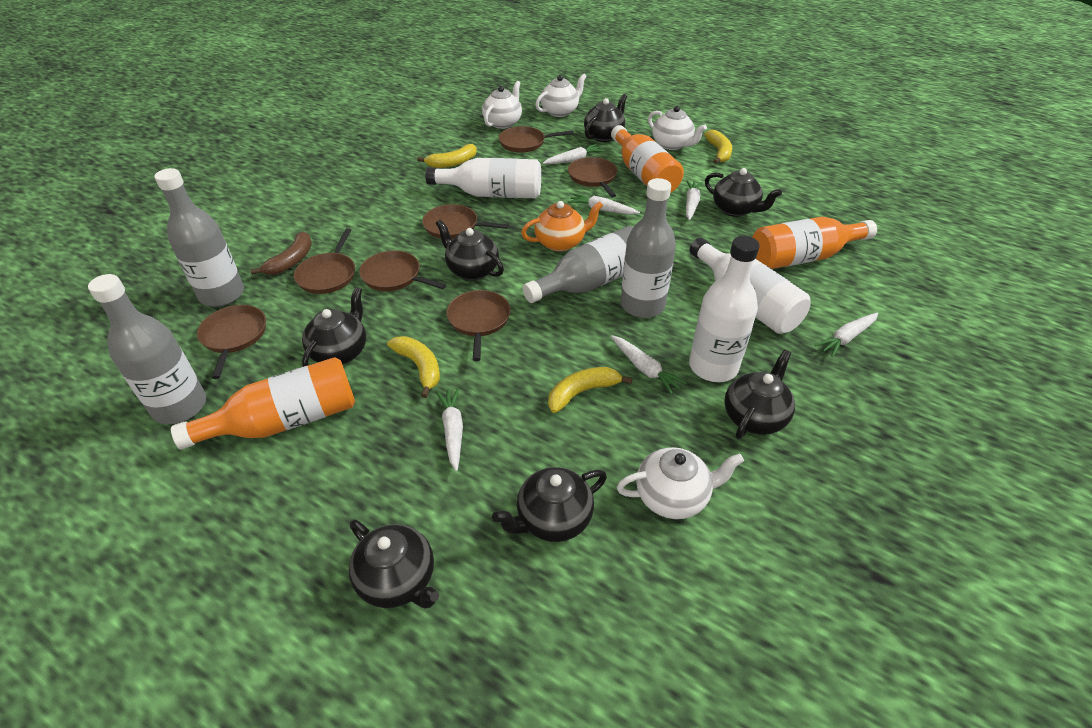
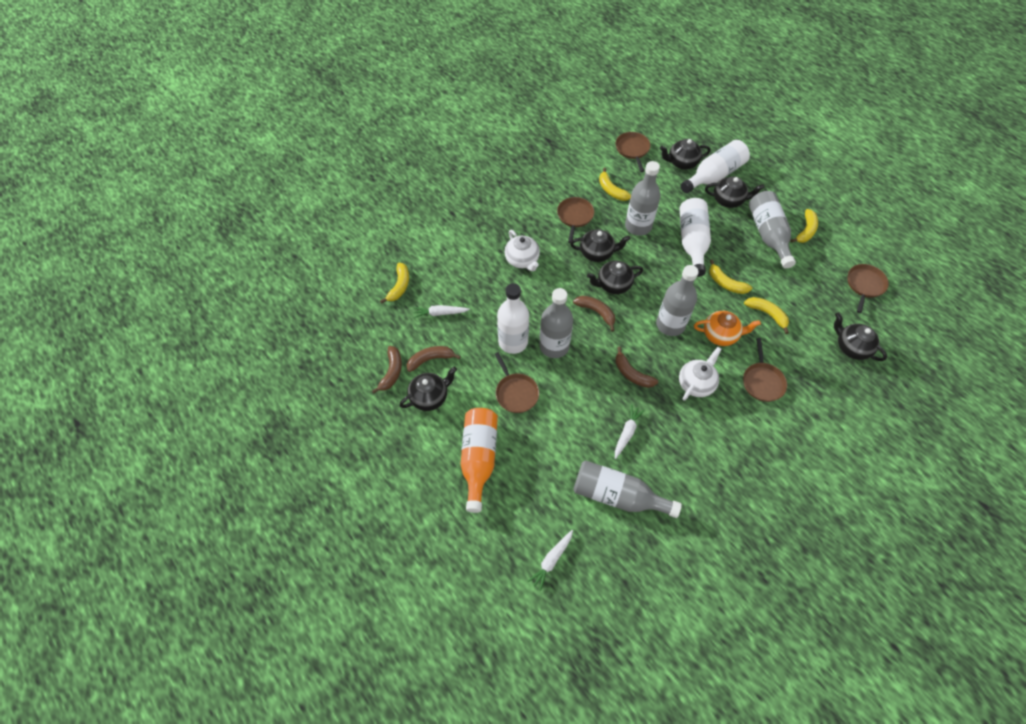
black teapot: 7 -> 6
brown banana: 1 -> 4
brown pan: 7 -> 5
grey bottle: 4 -> 5
orange bottle: 3 -> 1
white carrot: 6 -> 3
white teapot: 4 -> 2
yellow banana: 4 -> 5

